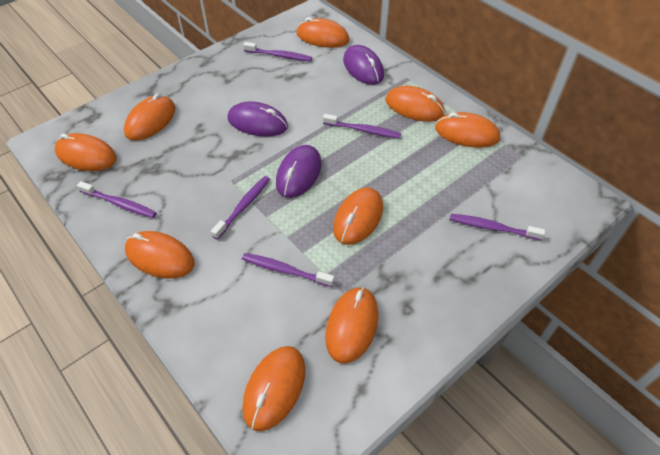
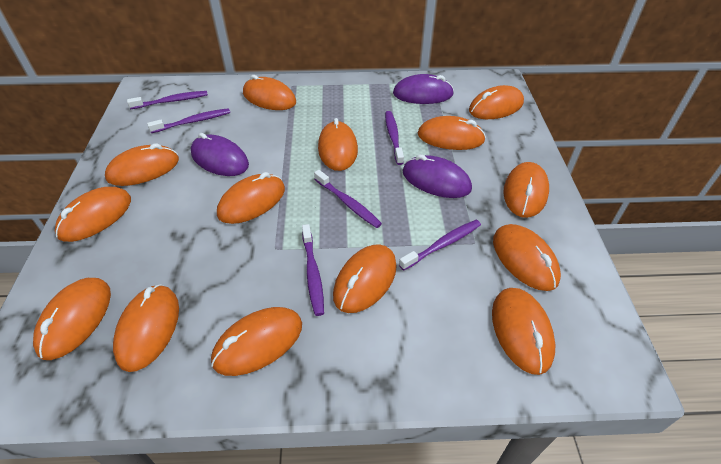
orange mouse: 9 -> 14

